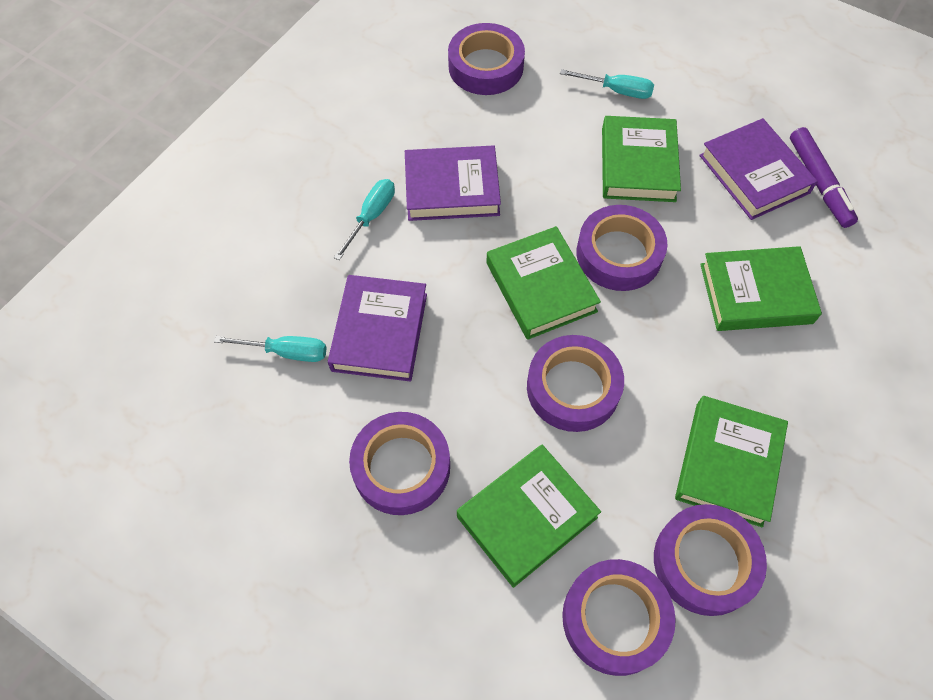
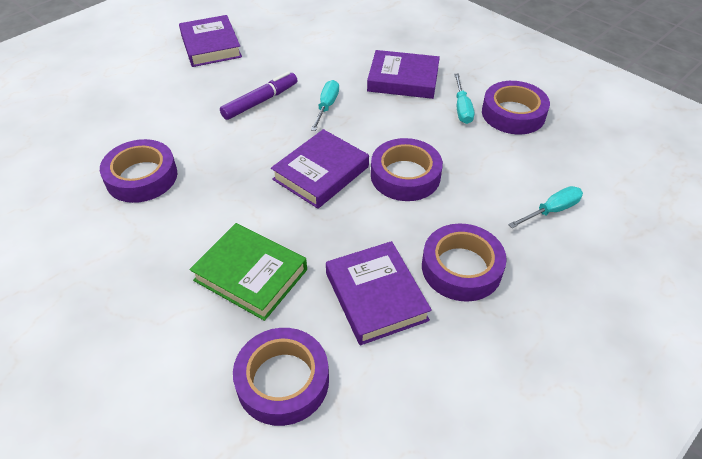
green book: 5 -> 1
purple book: 3 -> 4
purple tape: 6 -> 5

